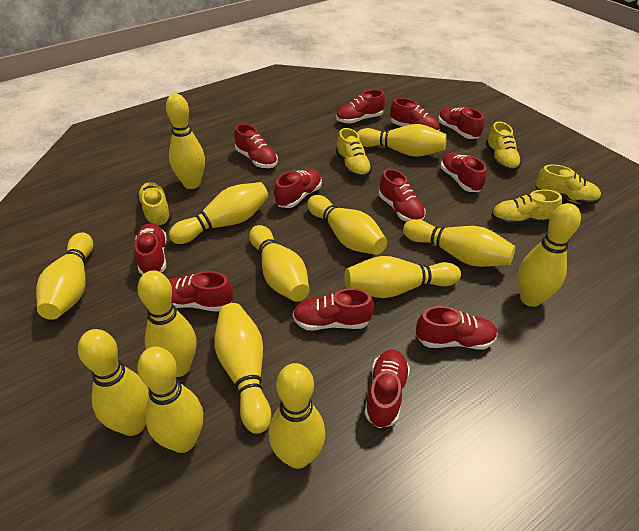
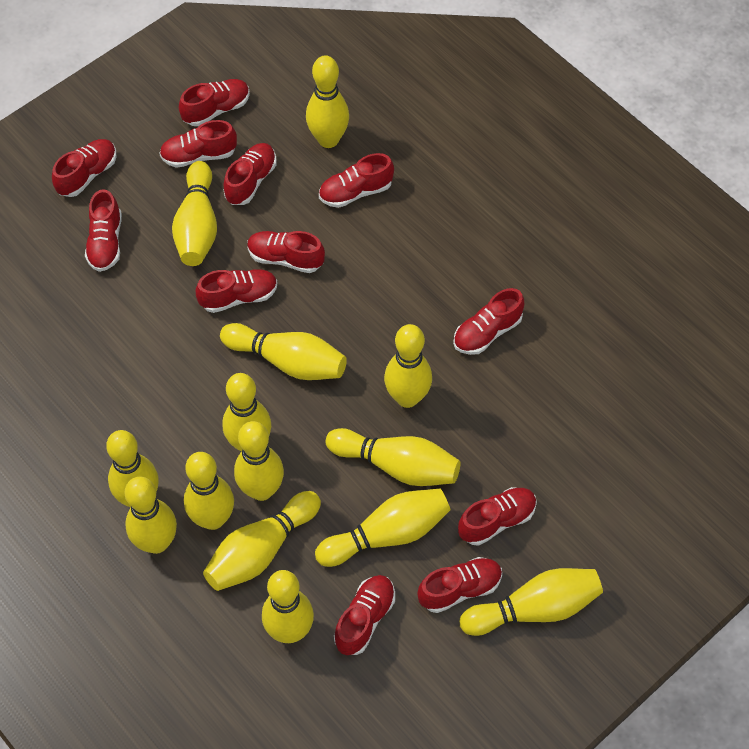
yellow shoe: 5 -> 0

